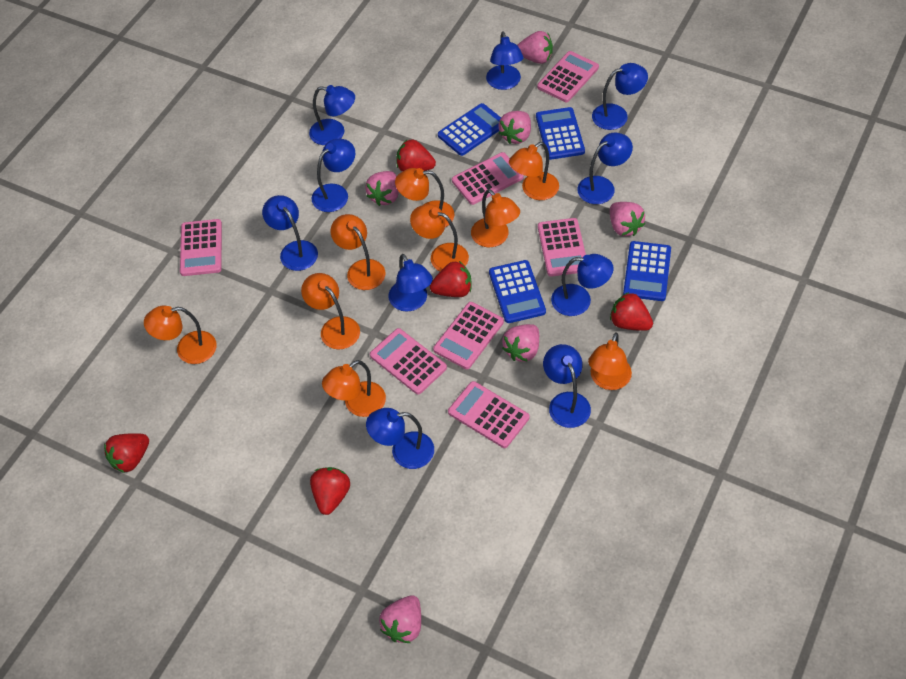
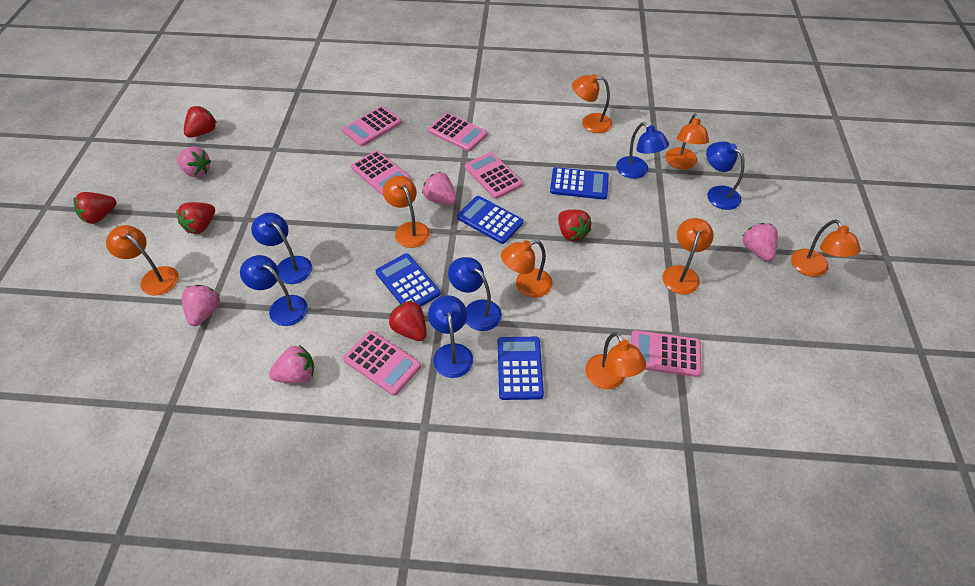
blue lamp: 10 -> 6
orange lamp: 9 -> 8
pink calculator: 7 -> 6
pink strawberry: 6 -> 5

